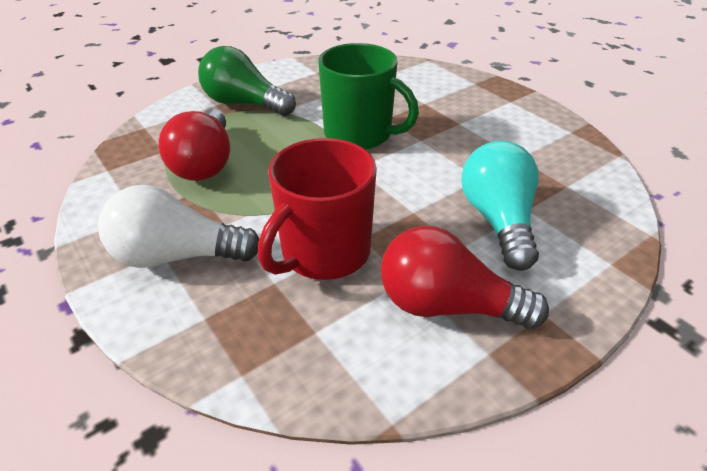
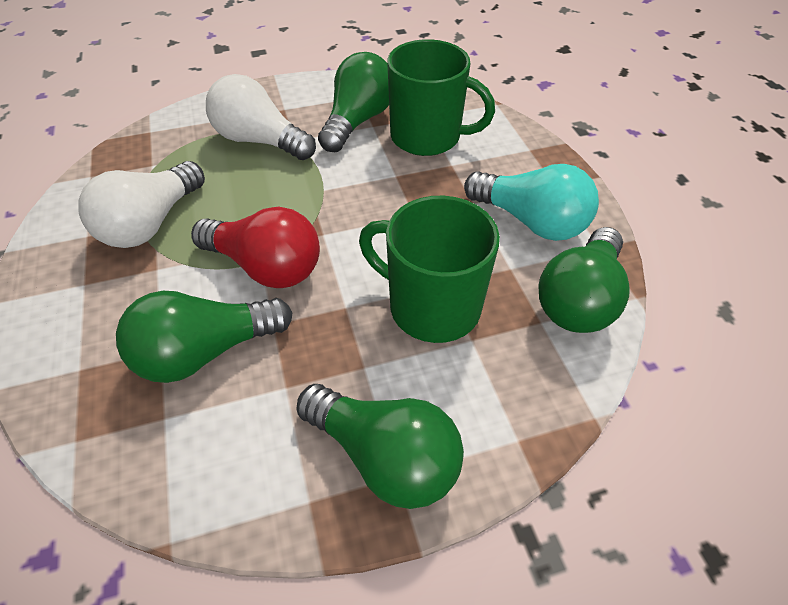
green light bulb: 1 -> 4
green mug: 1 -> 2
red light bulb: 2 -> 1
red mug: 1 -> 0
white light bulb: 1 -> 2

